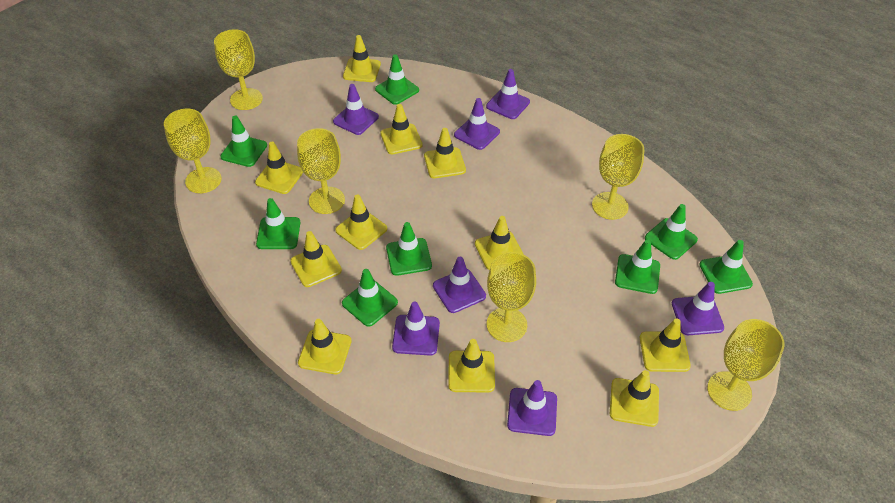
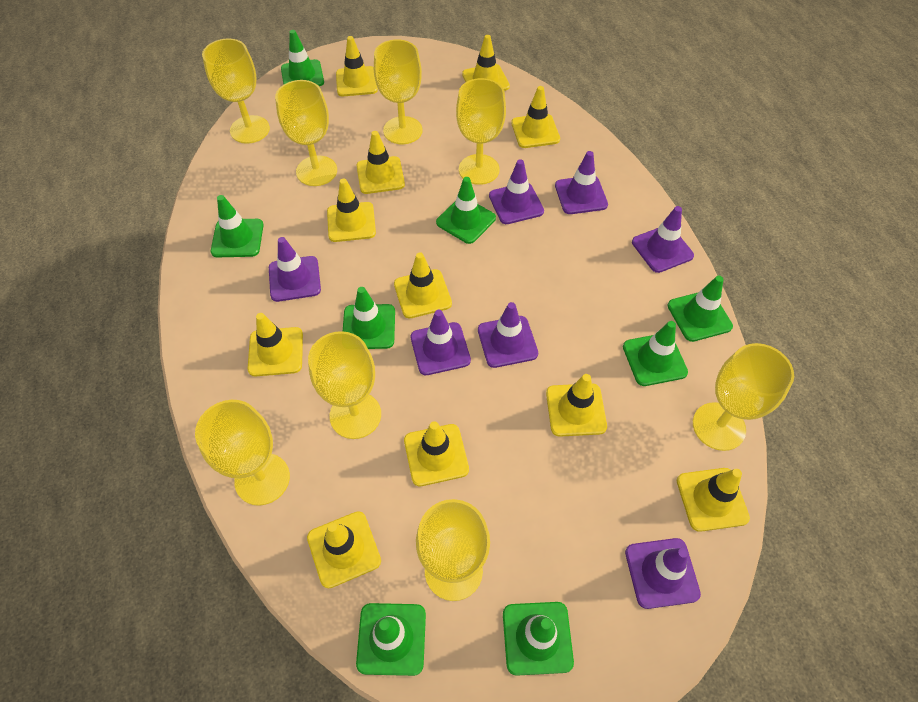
yellow goblet: 6 -> 8

